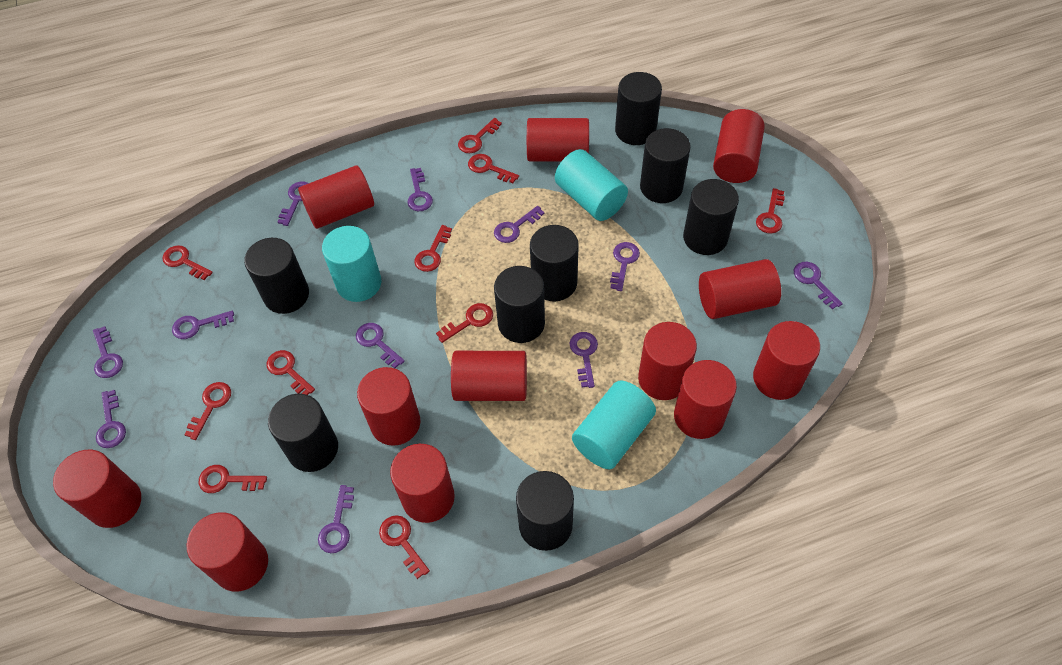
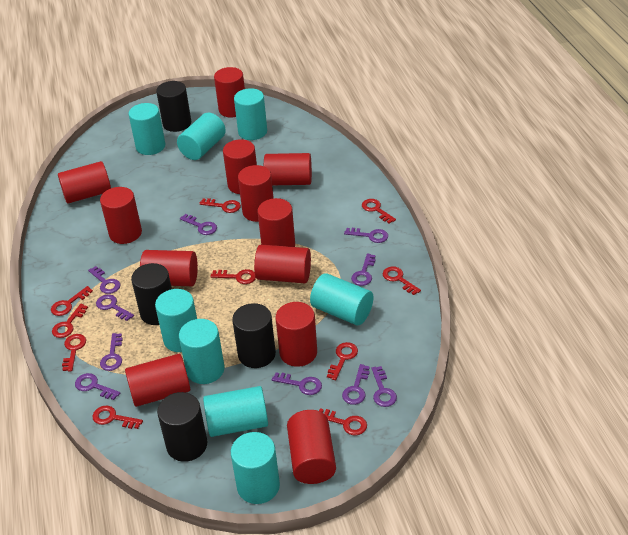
black cylinder: 8 -> 4
purple key: 11 -> 10
turquoise cylinder: 3 -> 8

